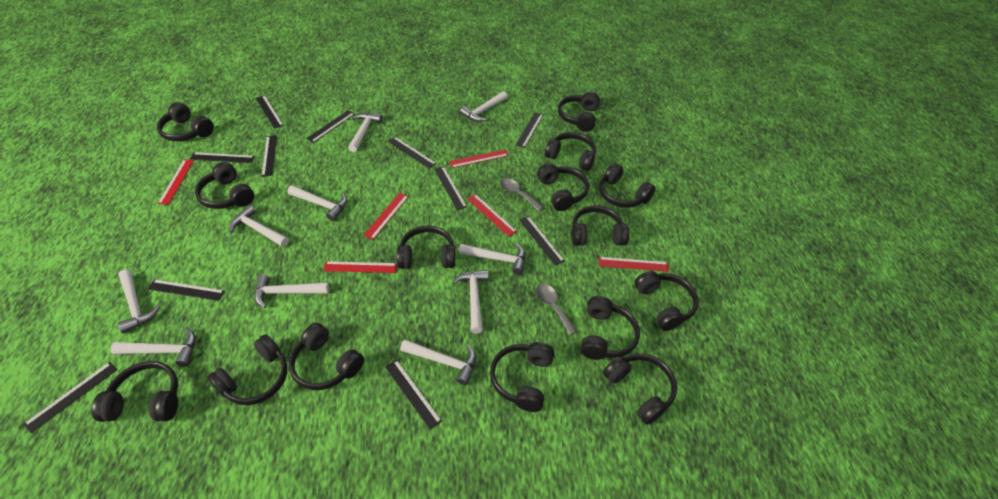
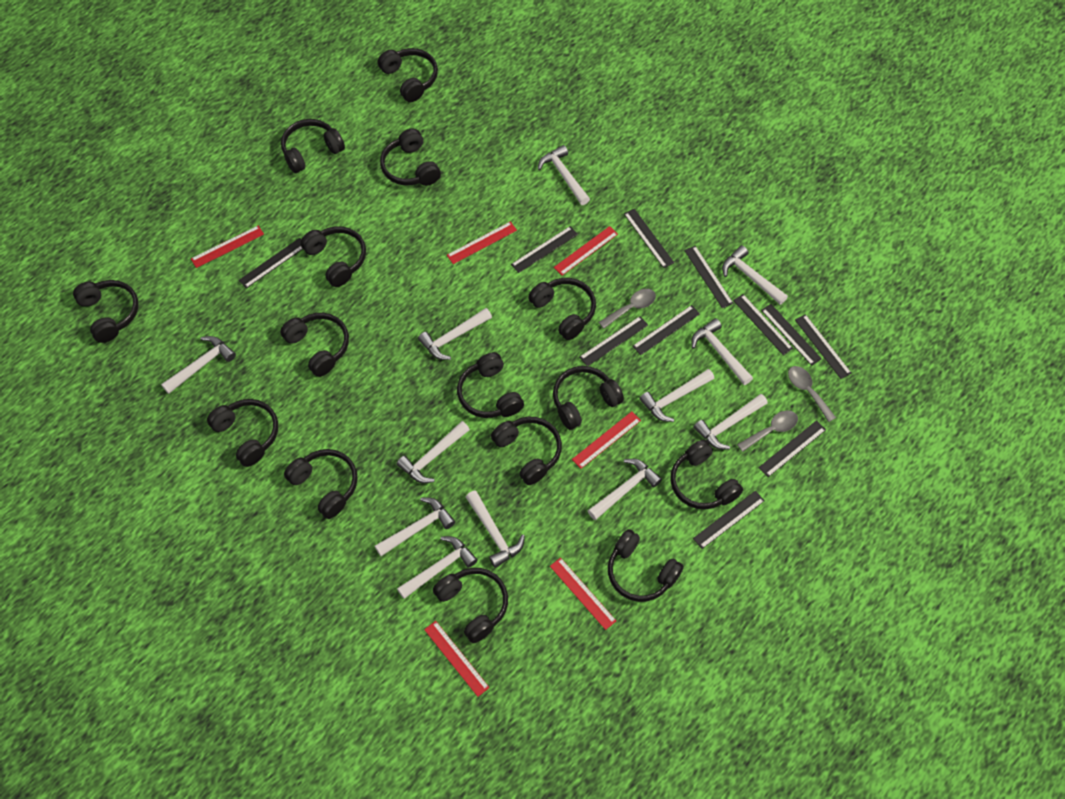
grey spoon: 2 -> 3
white hammer: 10 -> 12

